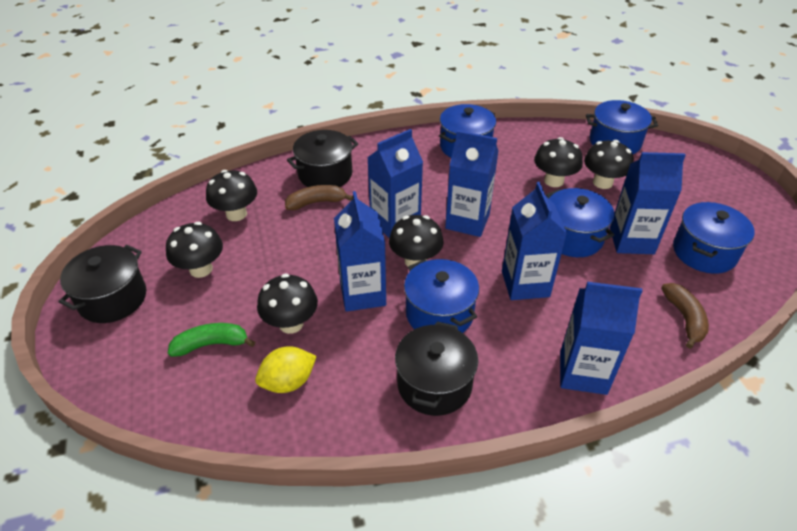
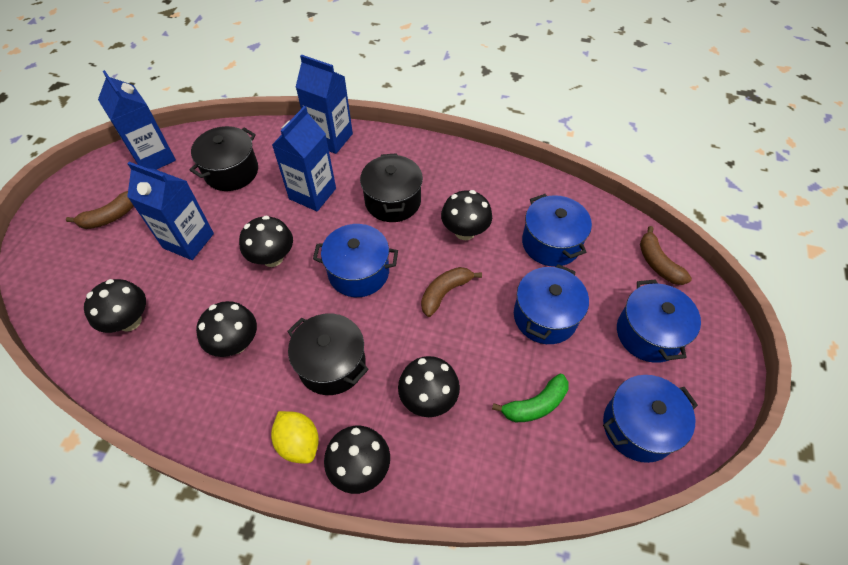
blue carton: 6 -> 4
brown banana: 2 -> 3

